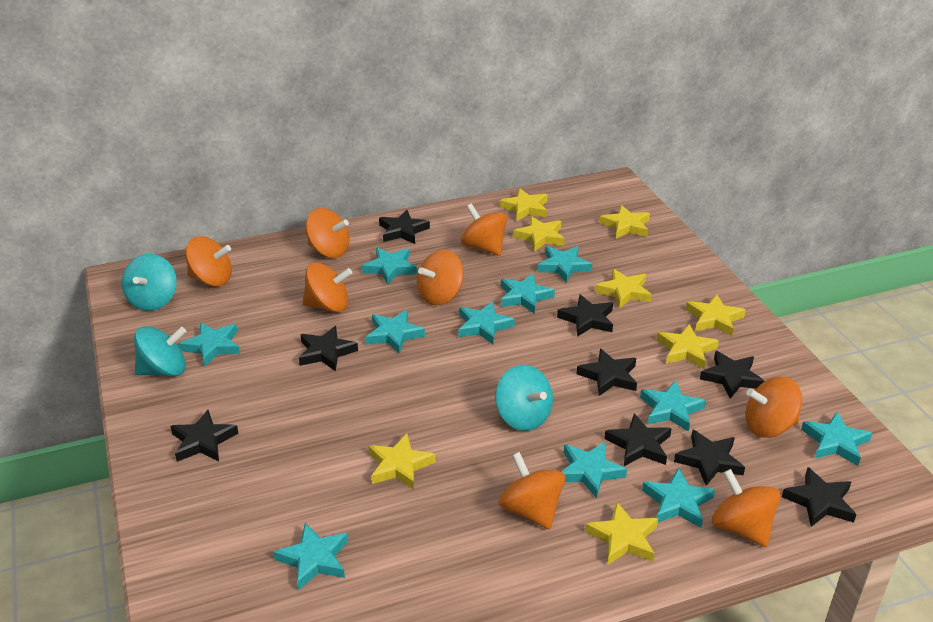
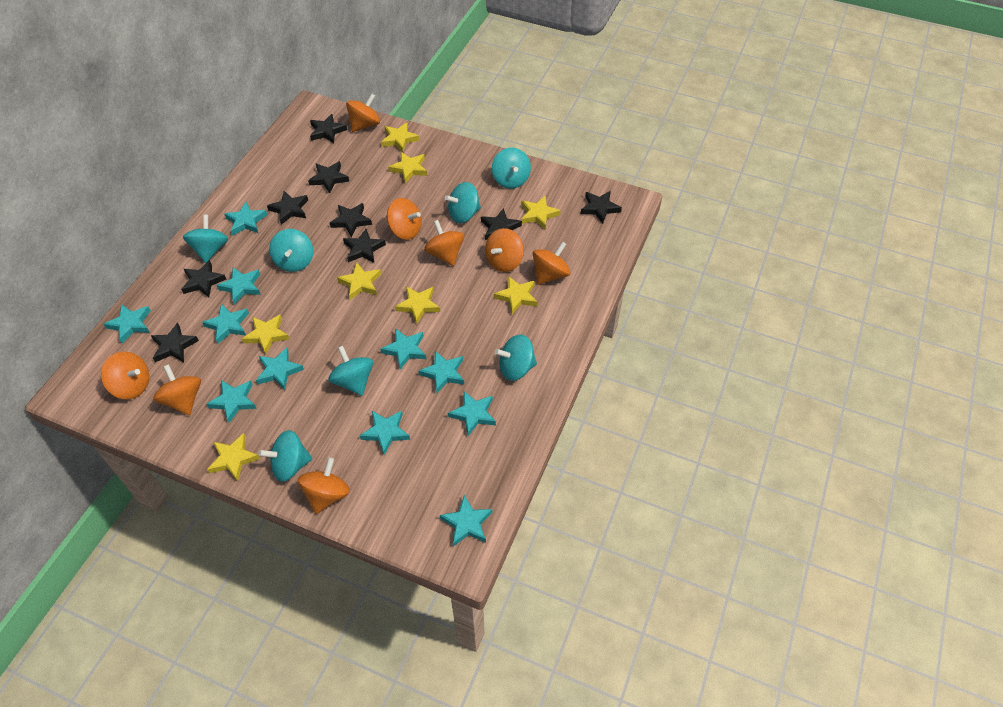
turquoise spinning top: 3 -> 7

